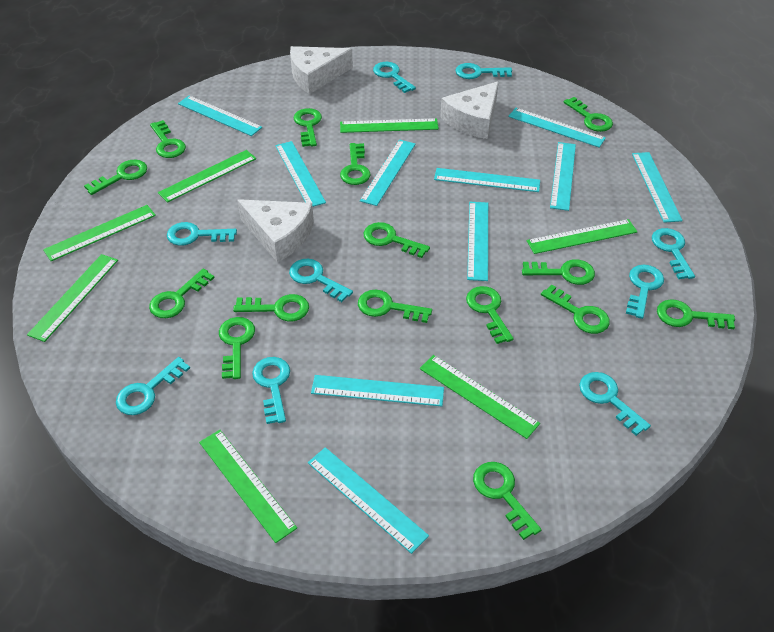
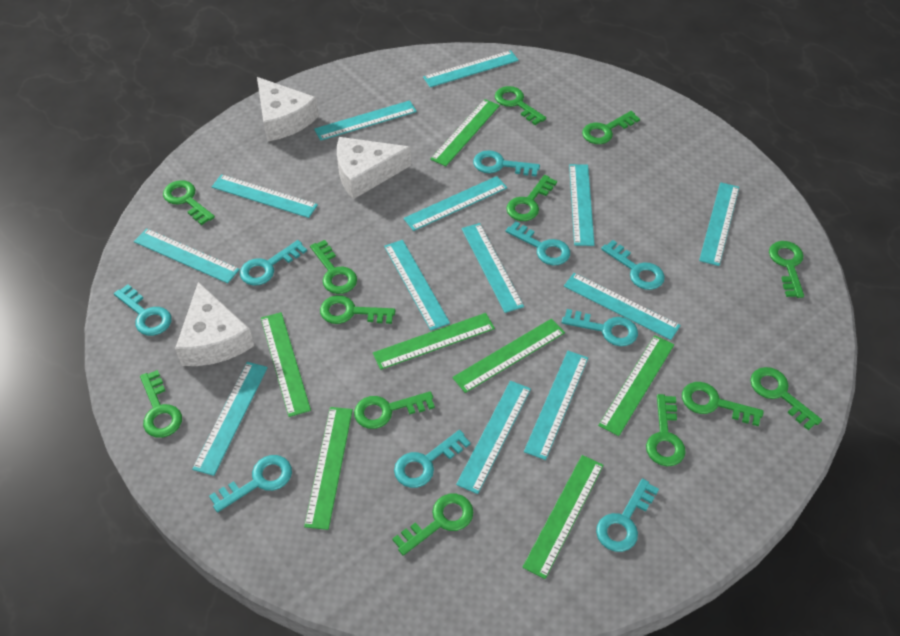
green key: 15 -> 13
turquoise ruler: 10 -> 13

